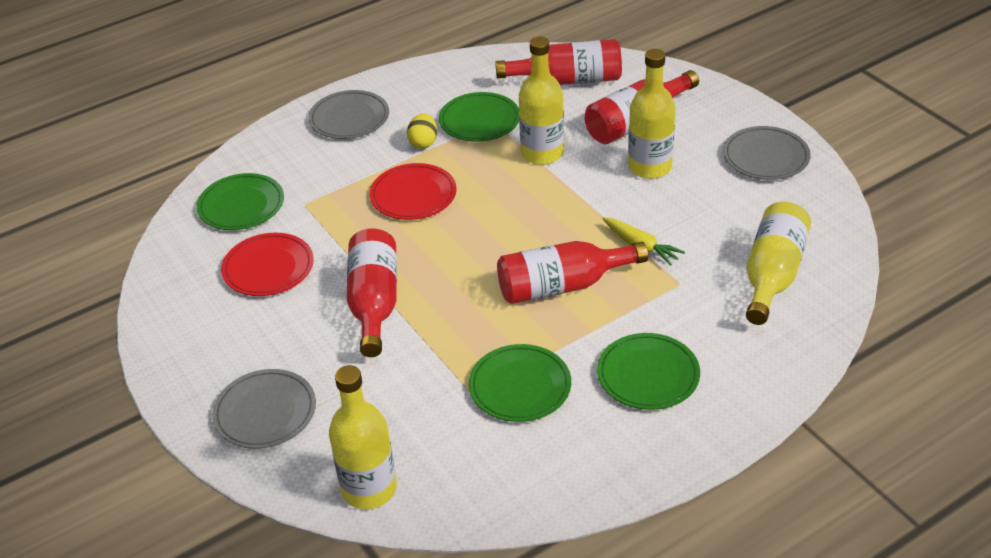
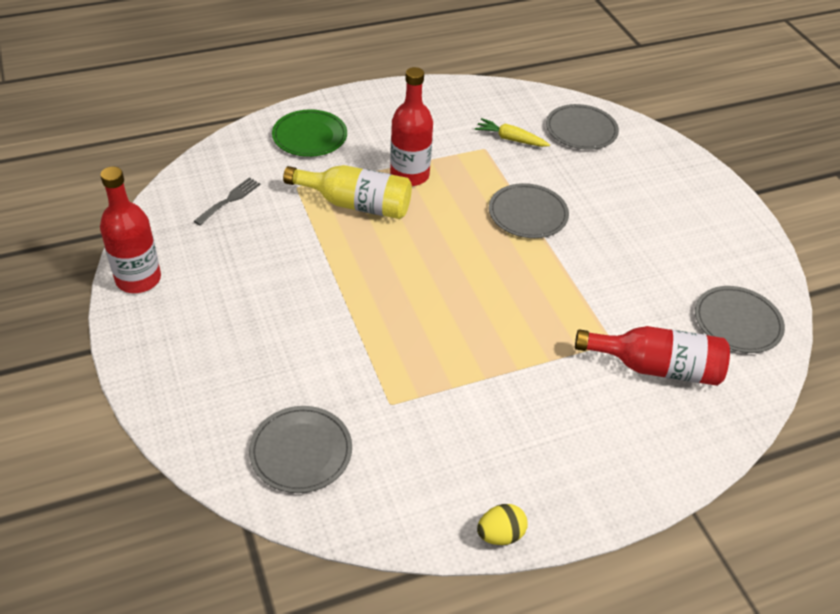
green plate: 4 -> 1
grey fork: 0 -> 1
grey plate: 3 -> 4
red bottle: 4 -> 3
red plate: 2 -> 0
yellow bottle: 4 -> 1

